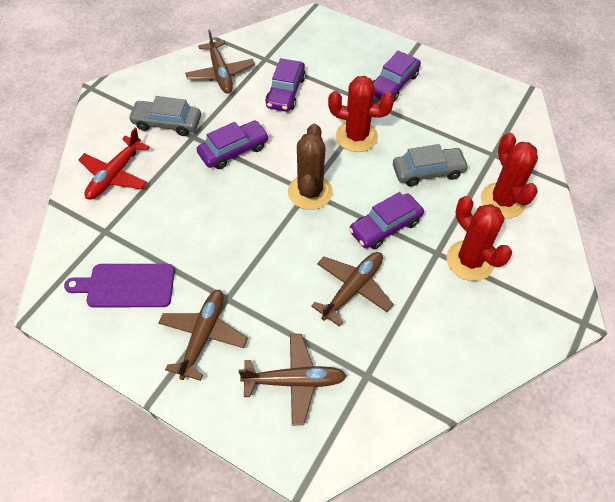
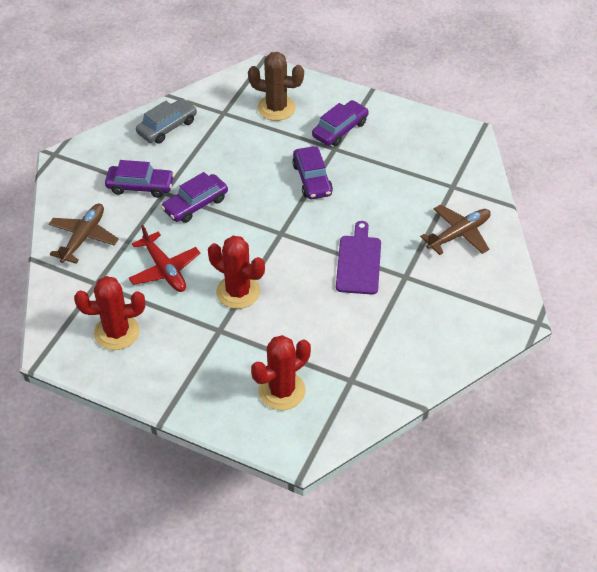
brown plane: 4 -> 2
grey car: 2 -> 1

